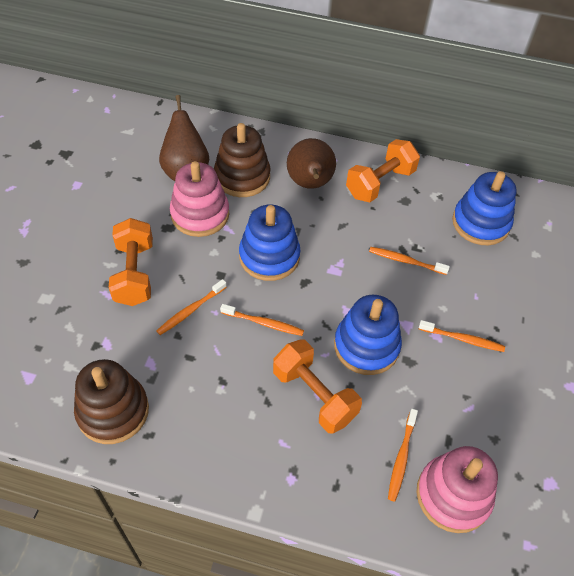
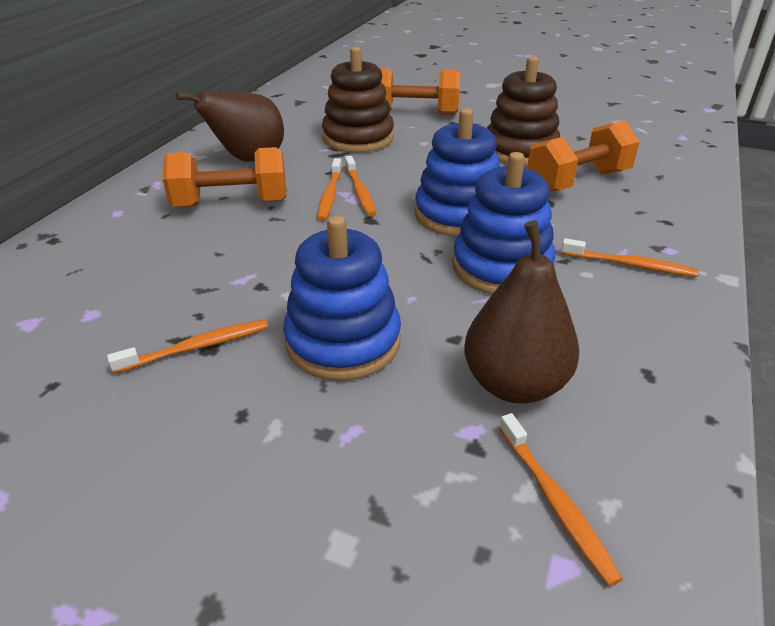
pink stacking toy: 2 -> 0

